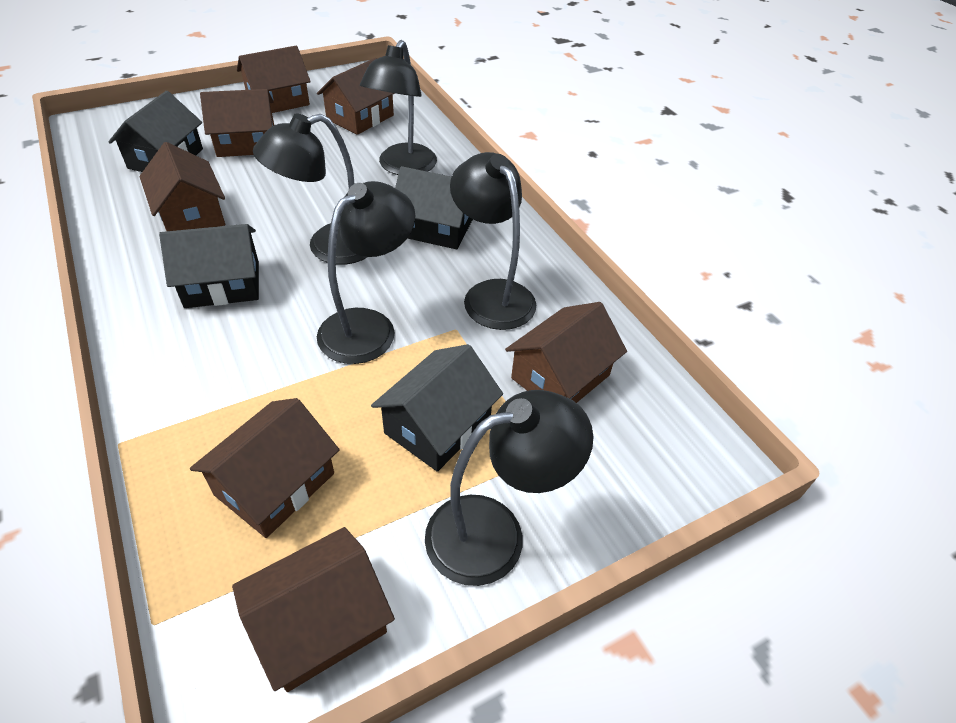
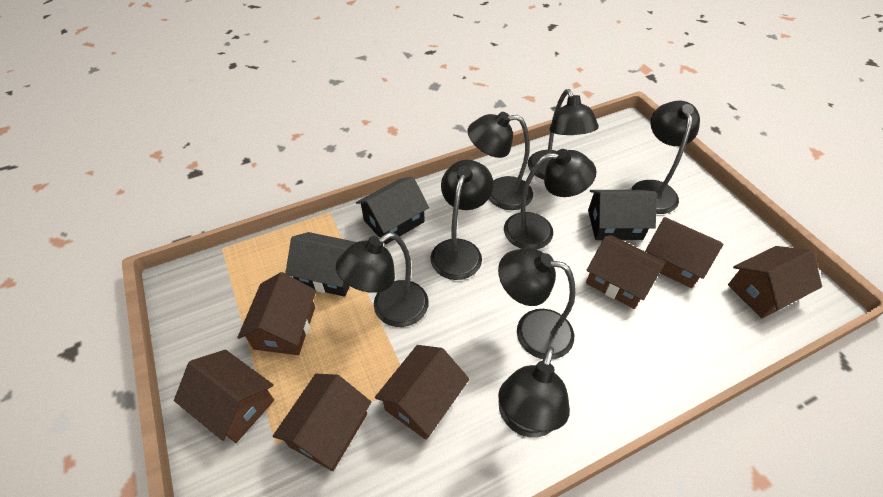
black house: 4 -> 3
black lamp: 5 -> 8

